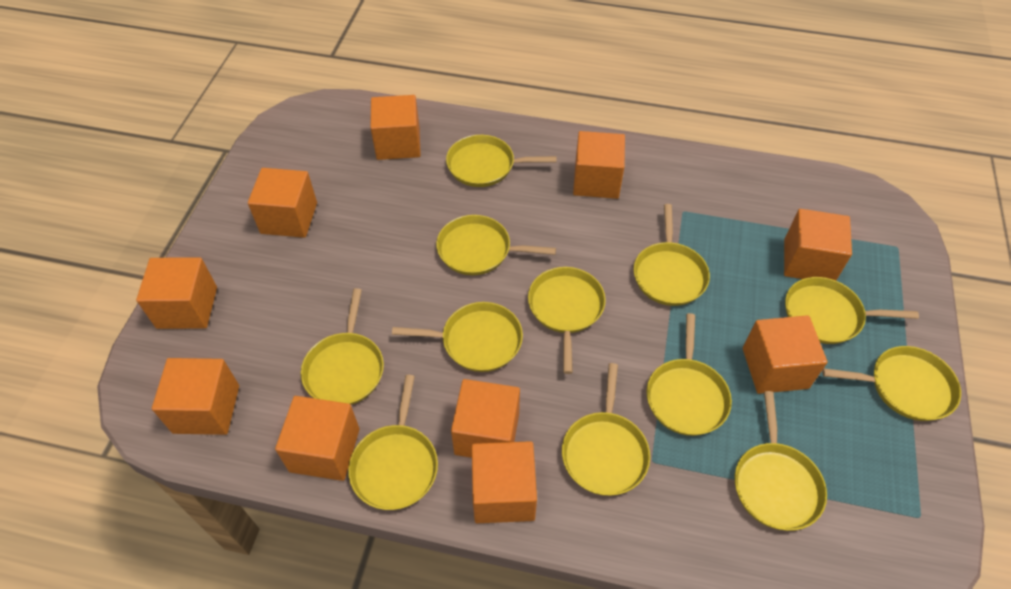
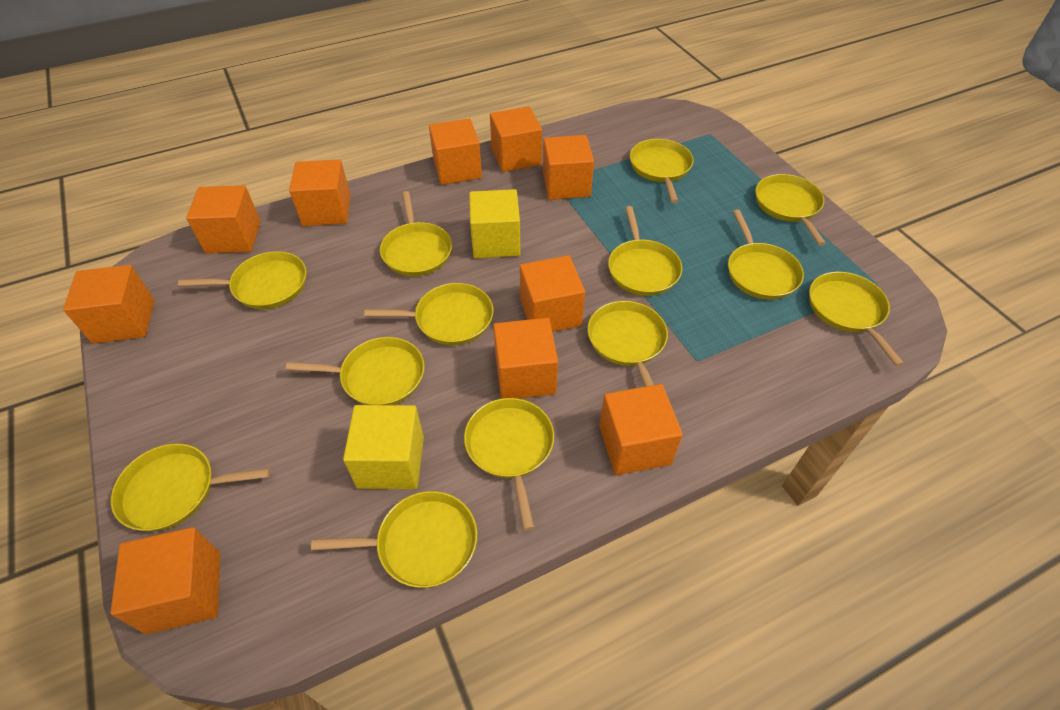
yellow cube: 0 -> 2
yellow pan: 12 -> 13

